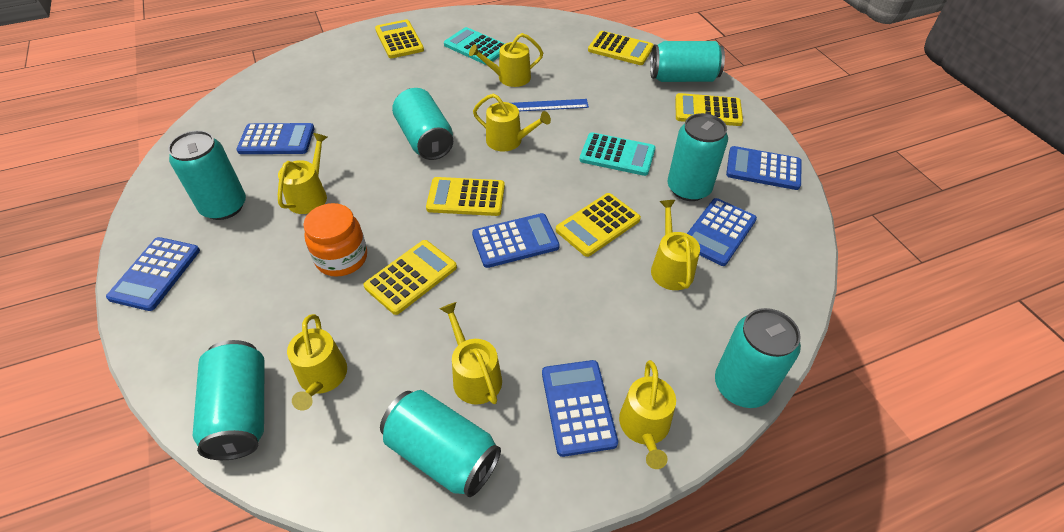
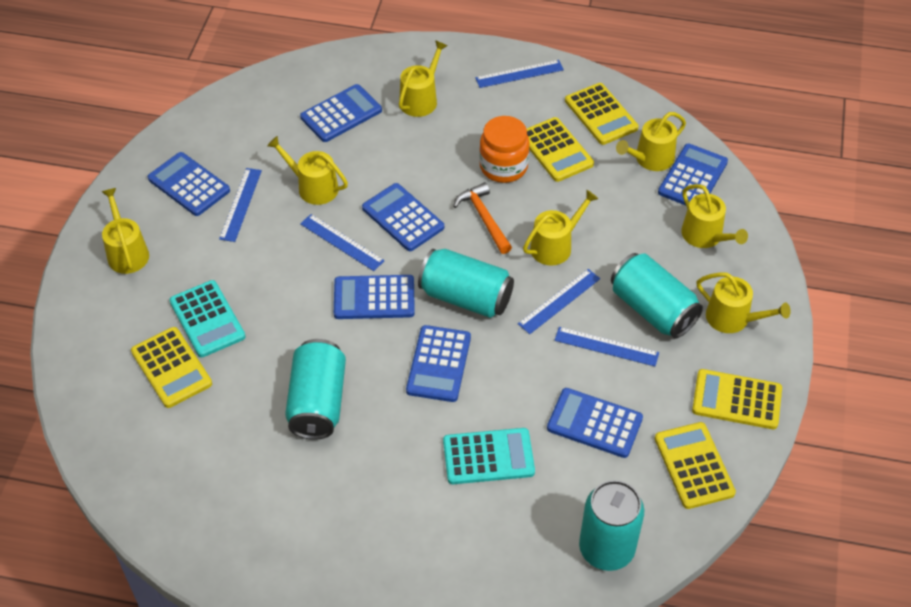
blue calculator: 6 -> 7
blue ruler: 1 -> 5
orange hammer: 0 -> 1
turquoise can: 7 -> 4
yellow calculator: 6 -> 5

